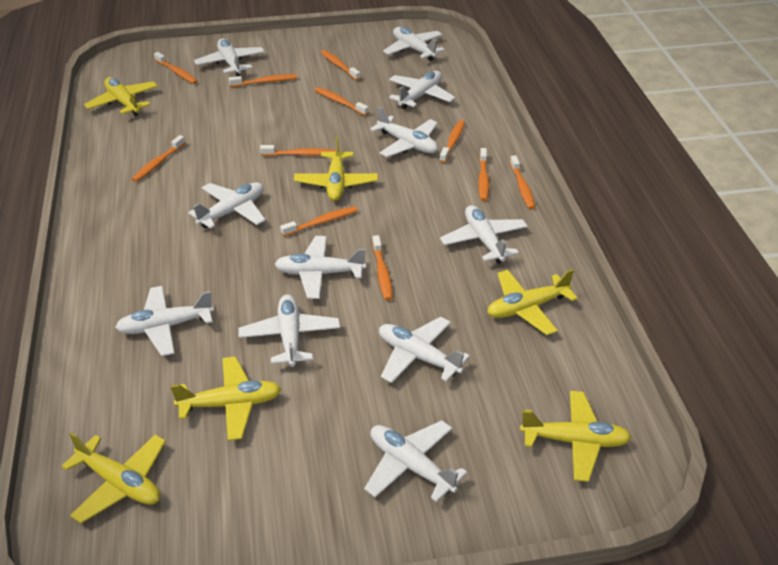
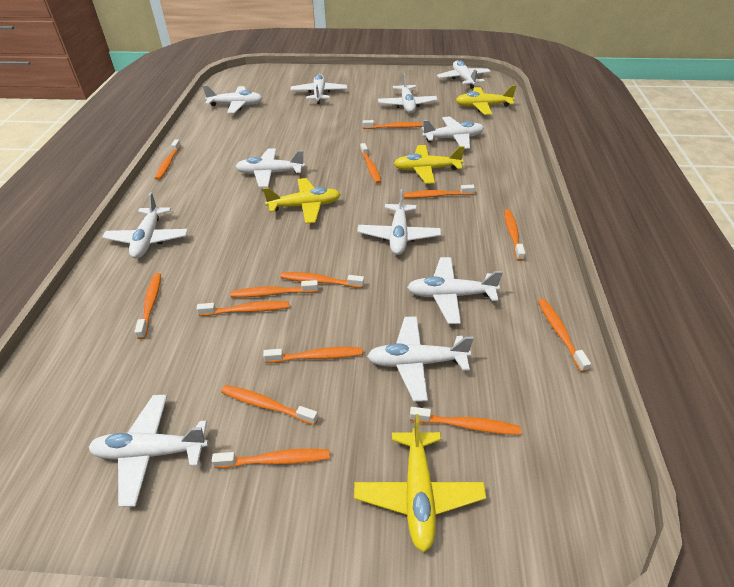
orange toothbrush: 11 -> 14
yellow plane: 6 -> 4

